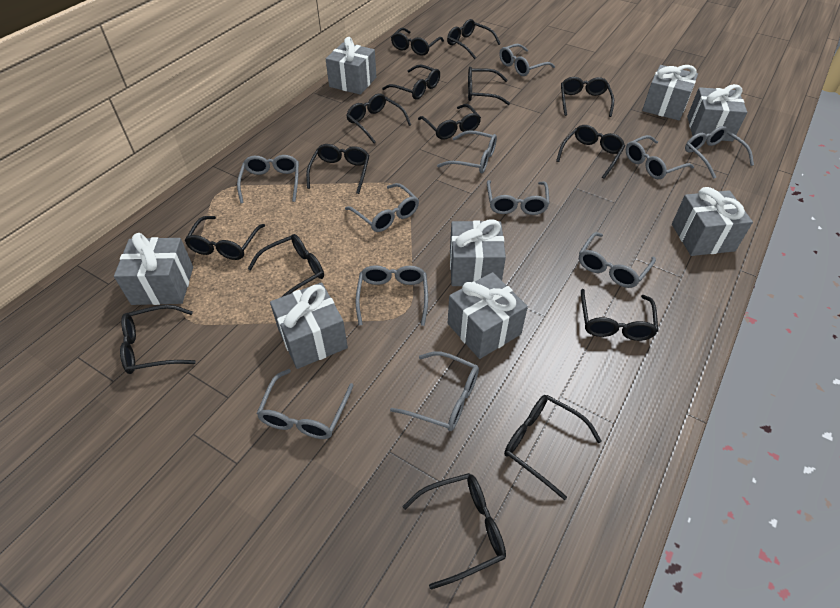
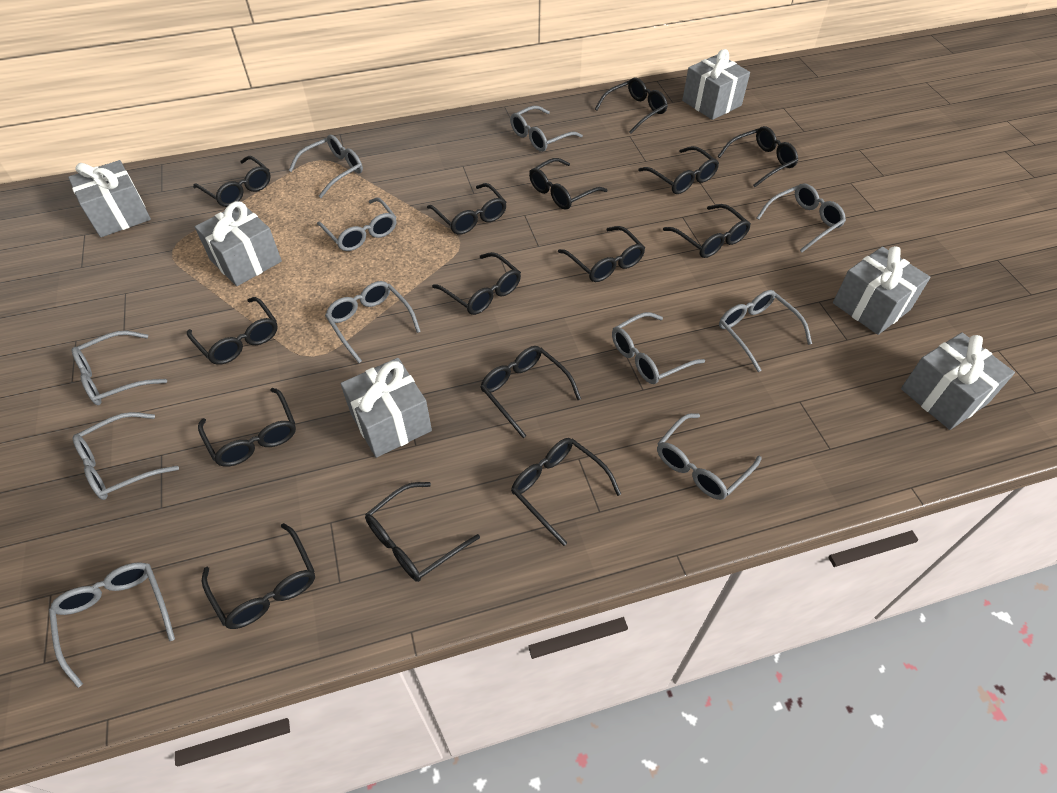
grey gift: 8 -> 6

